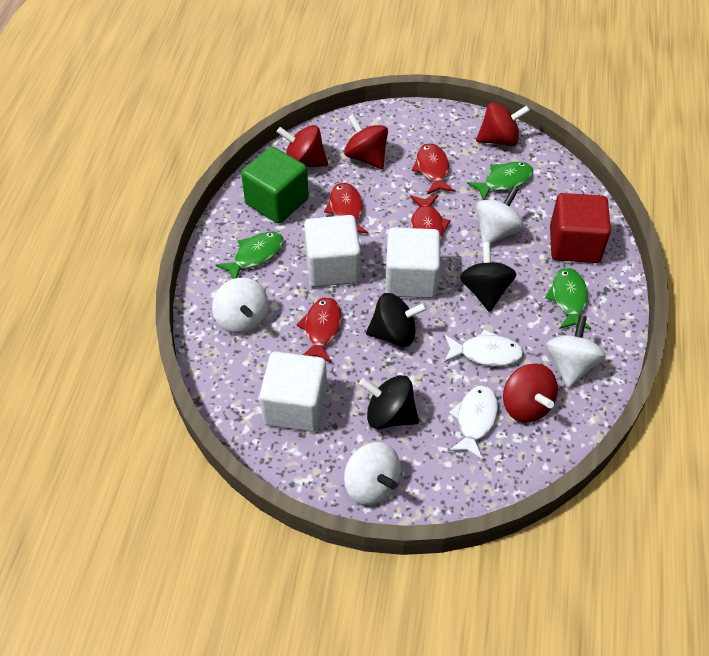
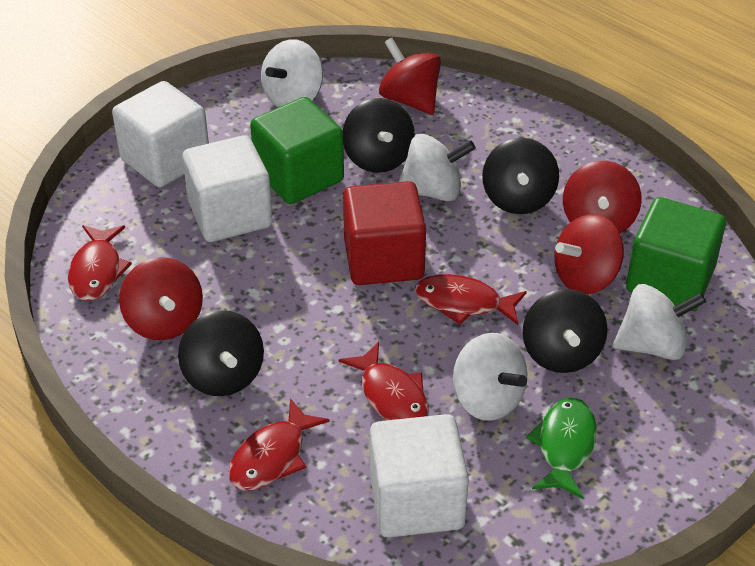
black spinning top: 3 -> 4
green cube: 1 -> 2
green fish: 3 -> 1
white fish: 2 -> 0

